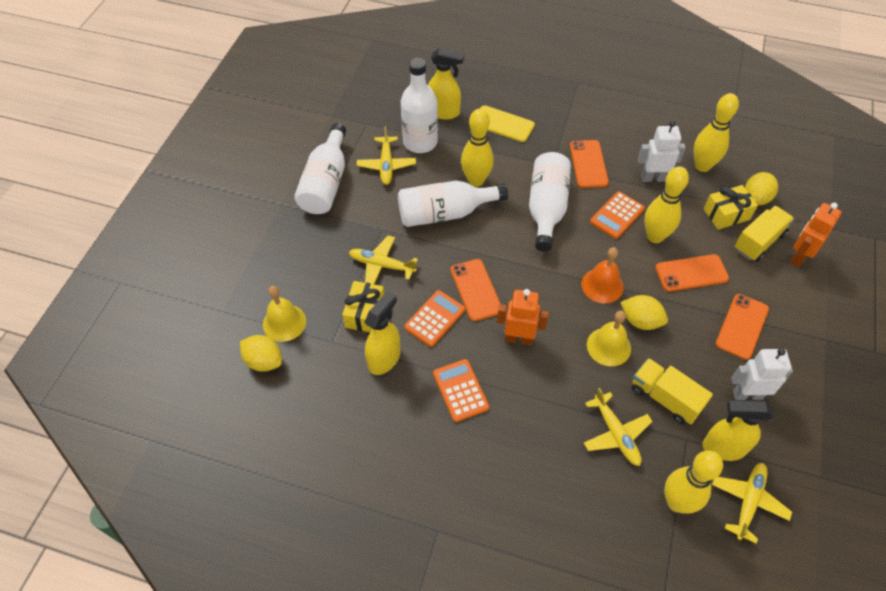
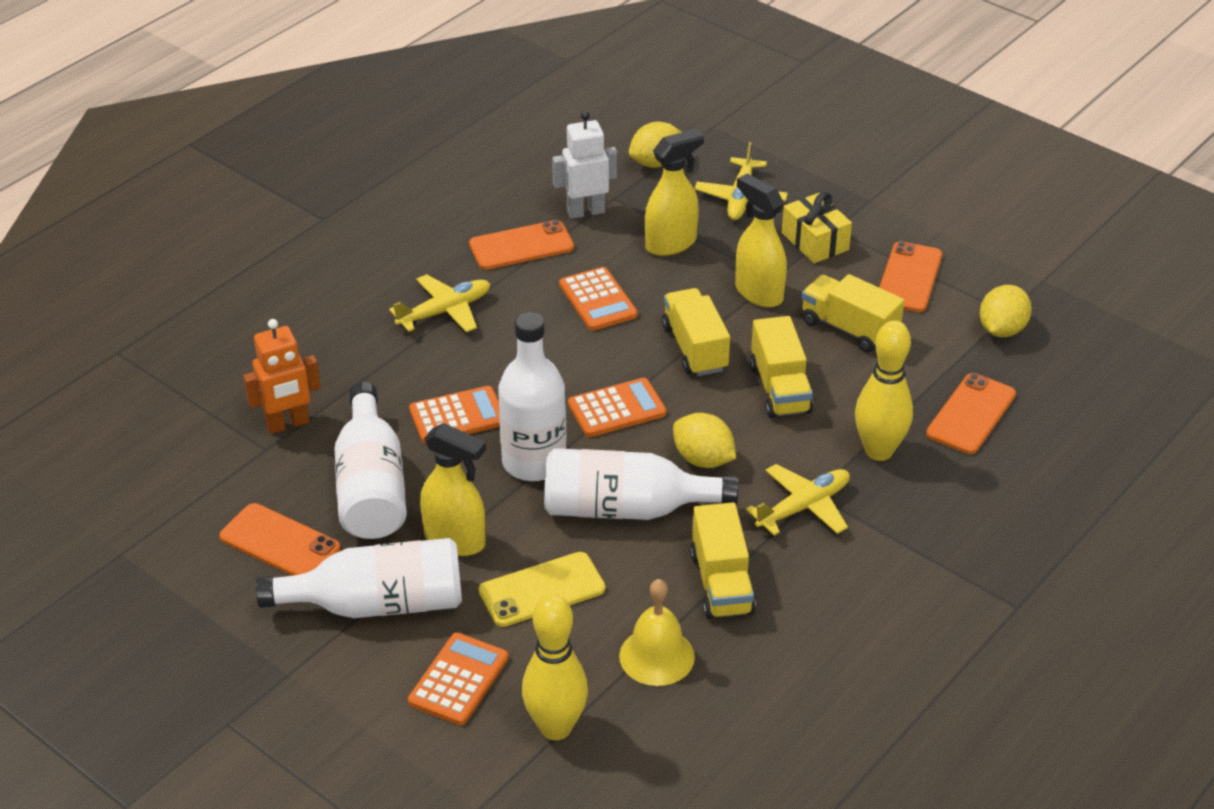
orange bell: 1 -> 0
orange calculator: 3 -> 4
orange robot: 2 -> 1
white robot: 2 -> 1
yellow bell: 2 -> 1
yellow bowling pin: 4 -> 2
yellow gift: 2 -> 1
yellow plane: 4 -> 3
yellow truck: 2 -> 4

